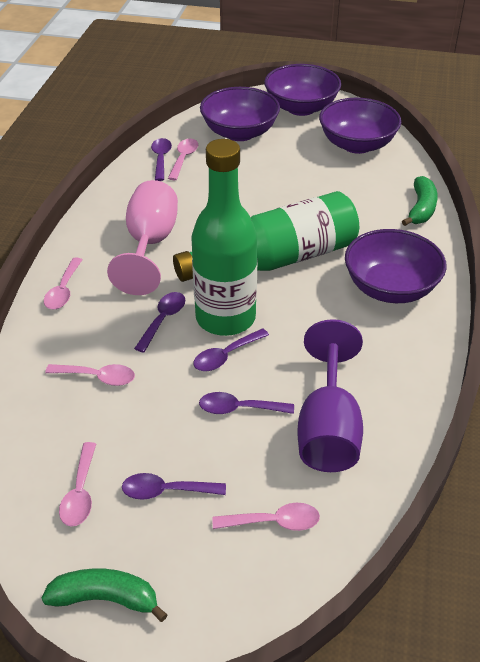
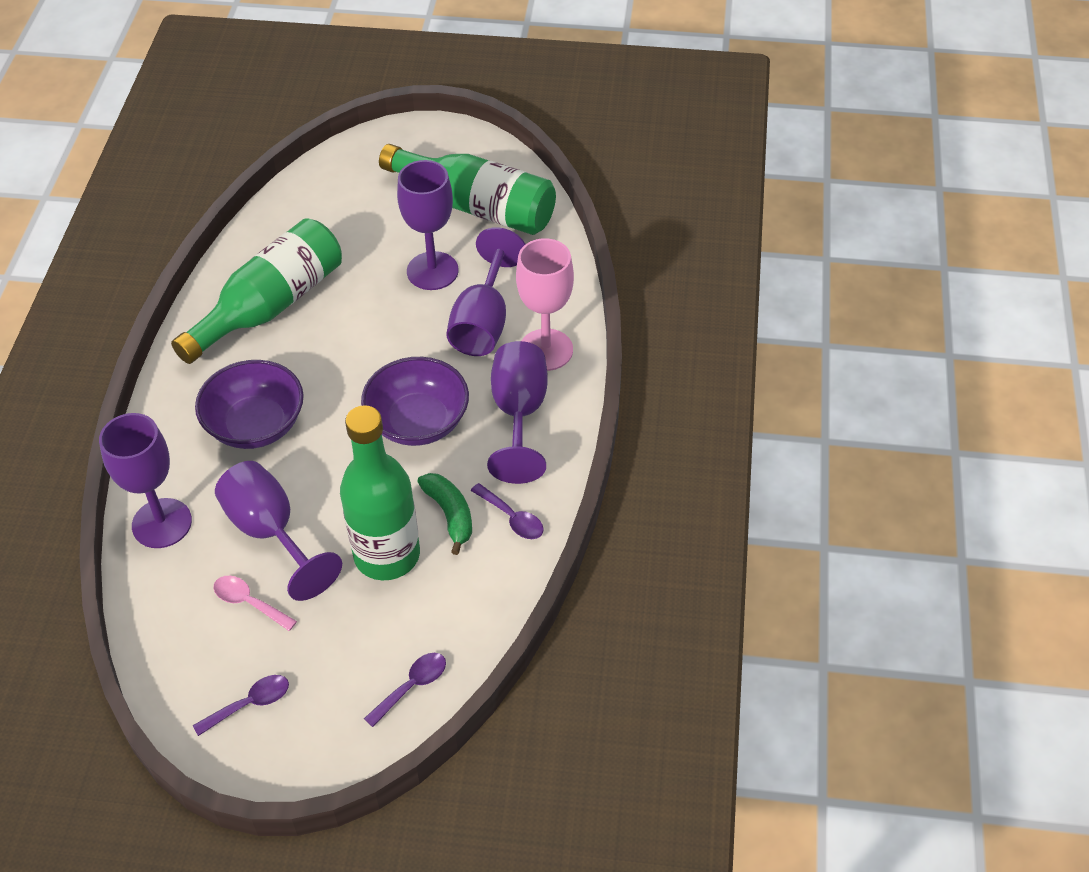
green banana: 2 -> 1
green bottle: 2 -> 3
pink spoon: 5 -> 1
purple bowl: 4 -> 2
purple goblet: 1 -> 5
purple spoon: 5 -> 3

